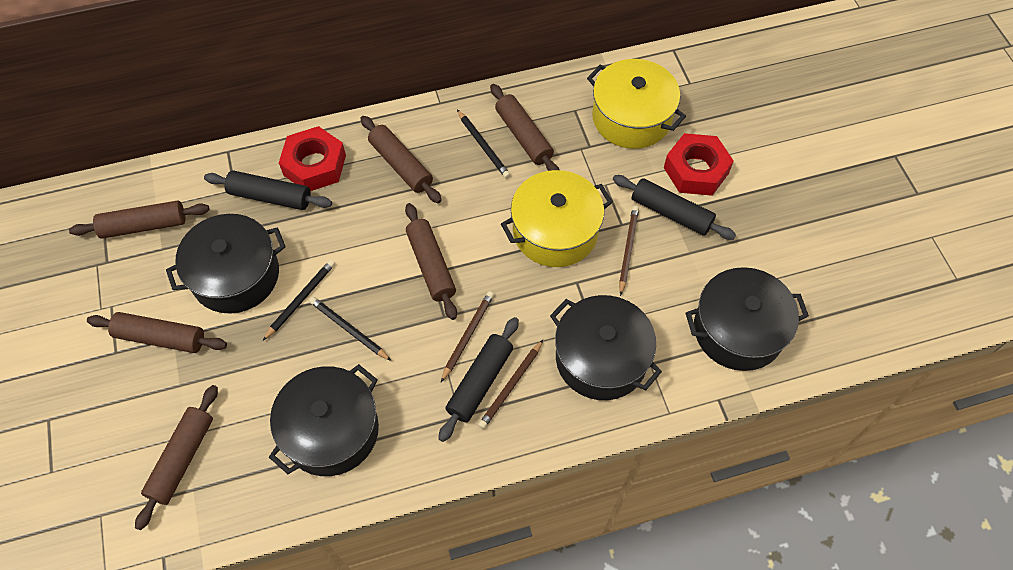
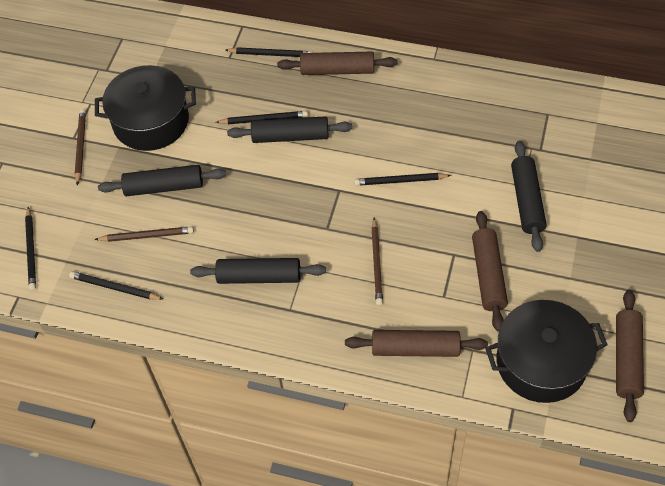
black pencil: 3 -> 5
black pot: 4 -> 2
black rolling pin: 3 -> 4
brown rolling pin: 6 -> 4
red nut: 2 -> 0
yellow pot: 2 -> 0

